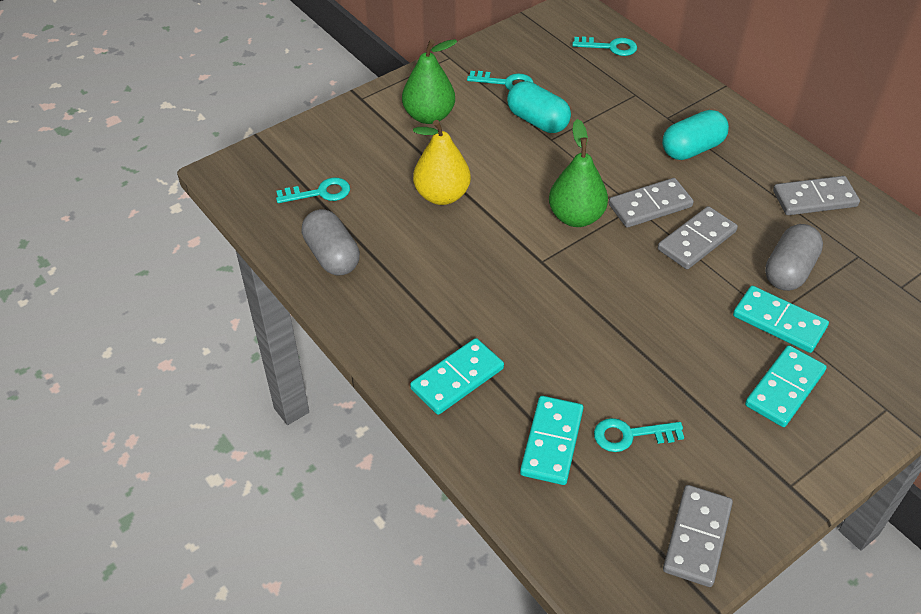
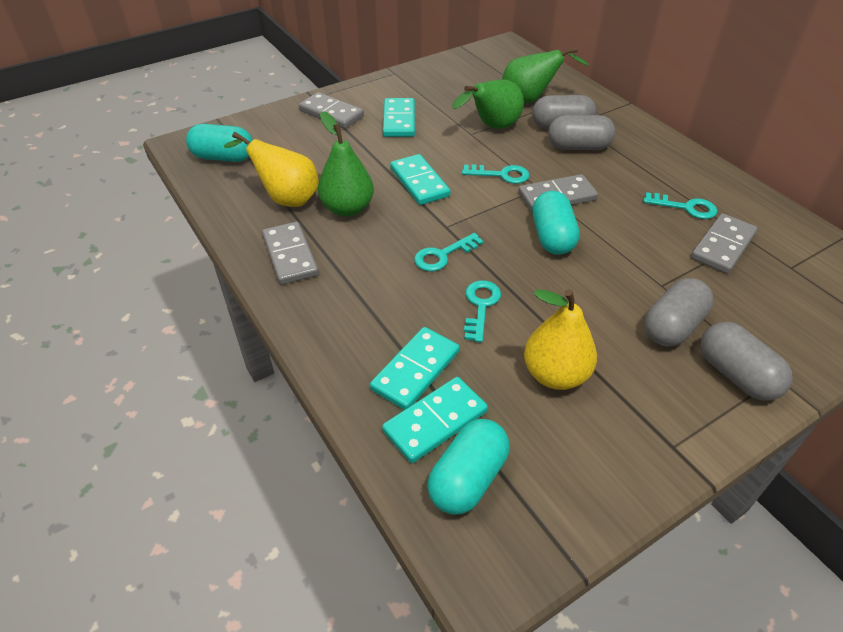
green pear: 2 -> 3
grey capsule: 2 -> 4
turquoise capsule: 2 -> 3
yellow pear: 1 -> 2

